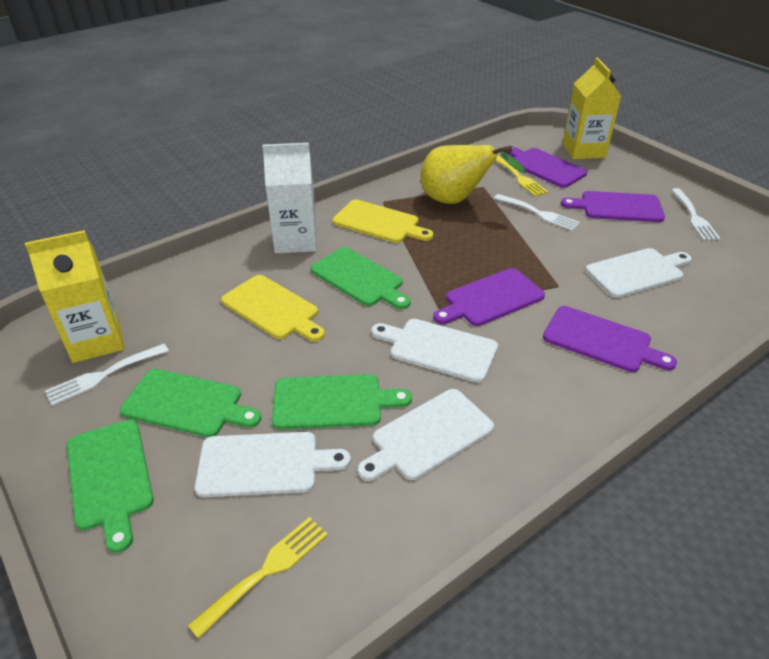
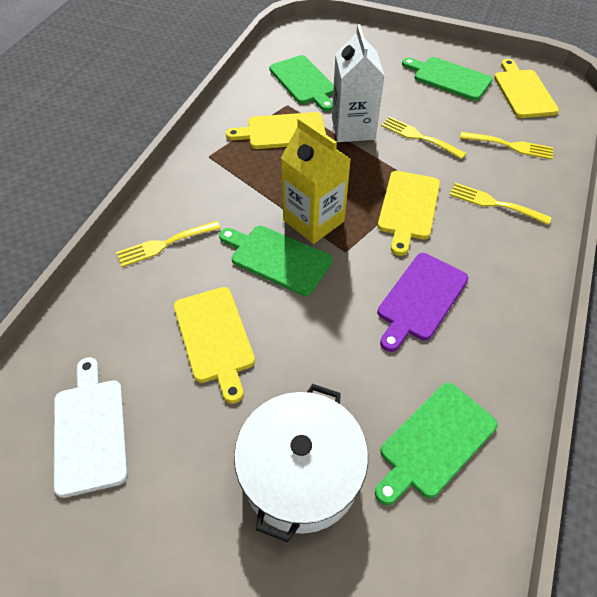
purple cutting board: 4 -> 1
white cutting board: 4 -> 1
white fork: 3 -> 0
white pot: 0 -> 1
yellow carton: 2 -> 1
yellow cutting board: 2 -> 4
yellow fork: 2 -> 4
yellow pear: 1 -> 0

